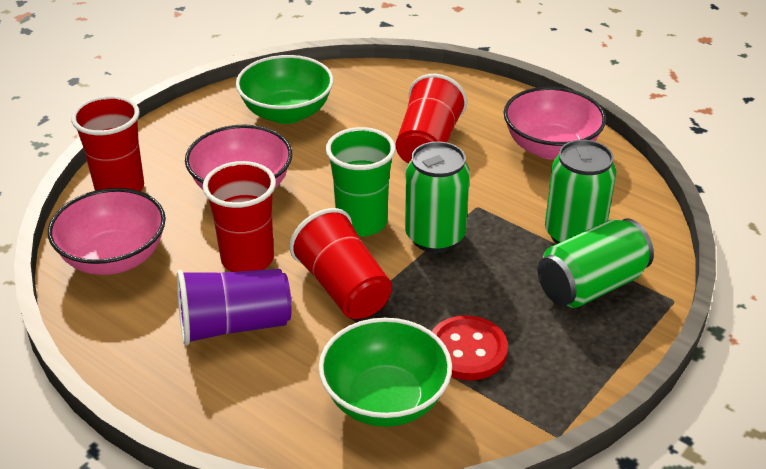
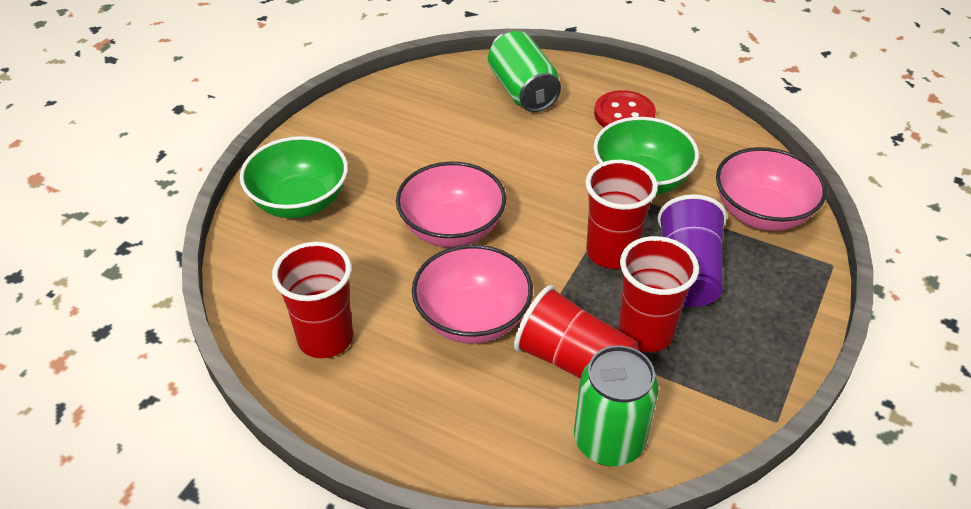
green can: 3 -> 2
green cup: 1 -> 0

